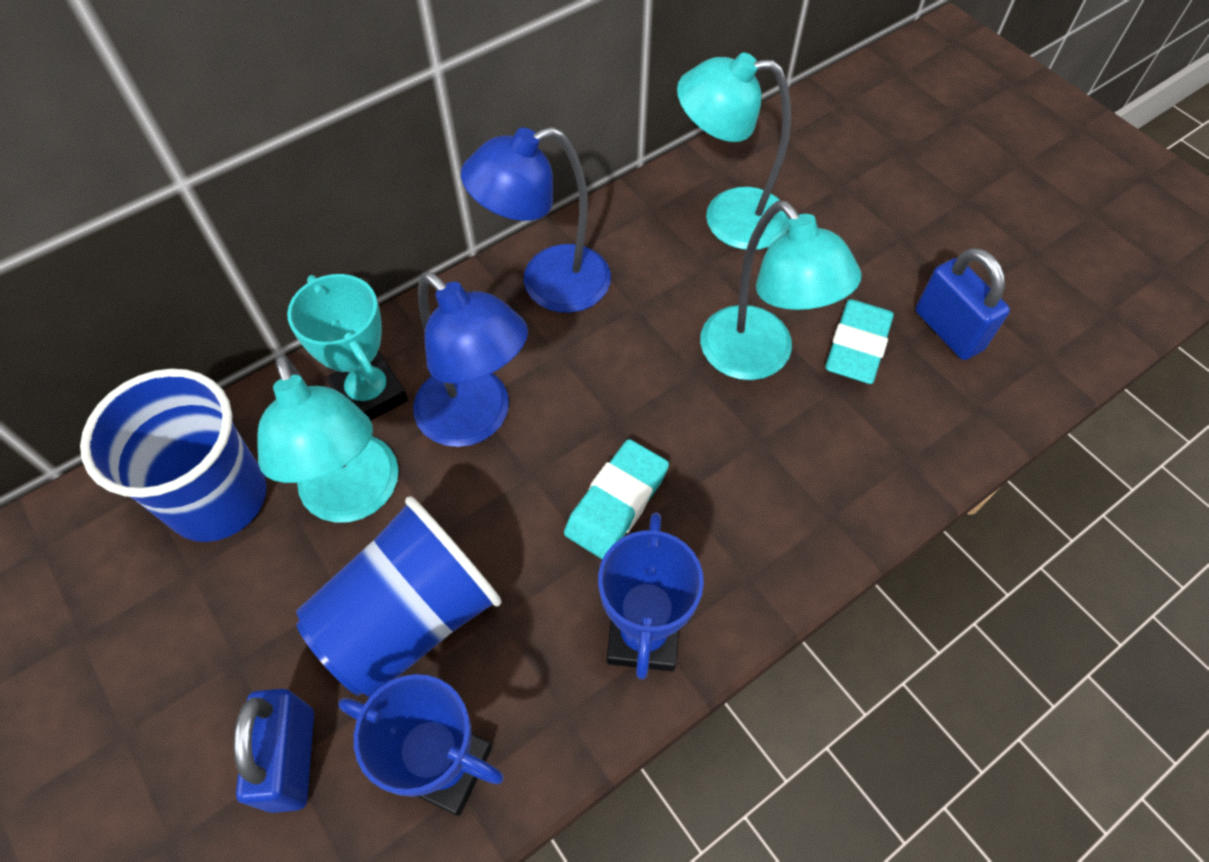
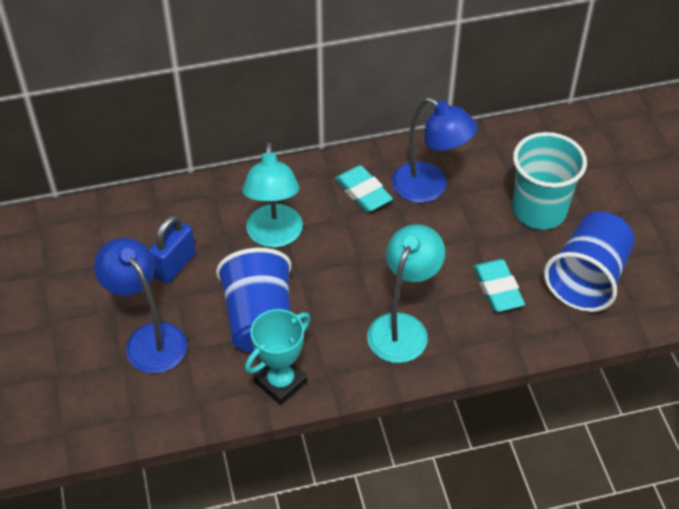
blue padlock: 2 -> 1
blue trophy: 2 -> 0
turquoise cup: 0 -> 1
turquoise lamp: 3 -> 2

